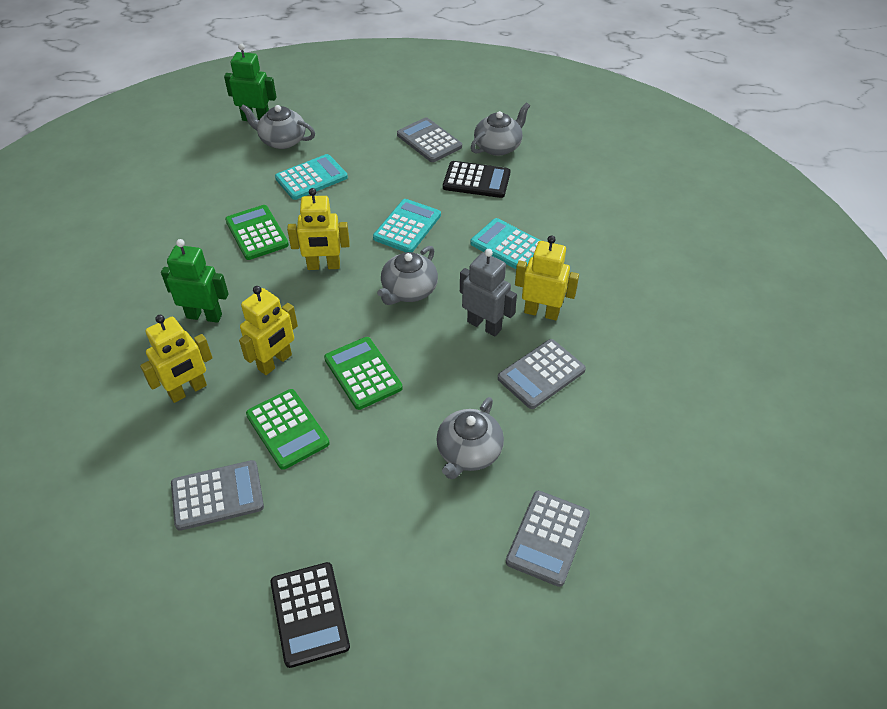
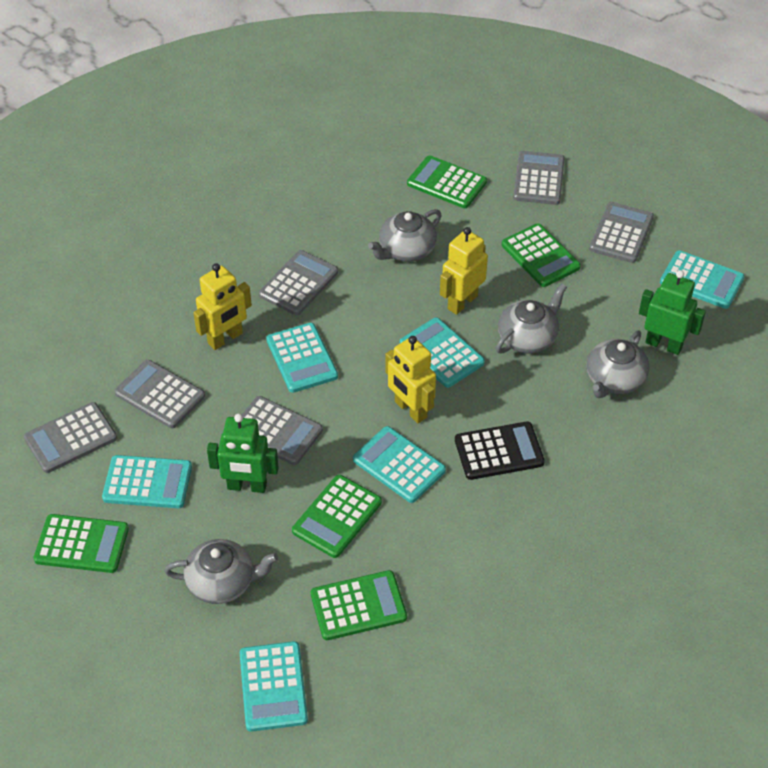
black calculator: 2 -> 1
green calculator: 3 -> 5
grey calculator: 4 -> 6
grey robot: 1 -> 0
turquoise calculator: 3 -> 6
yellow robot: 4 -> 3

